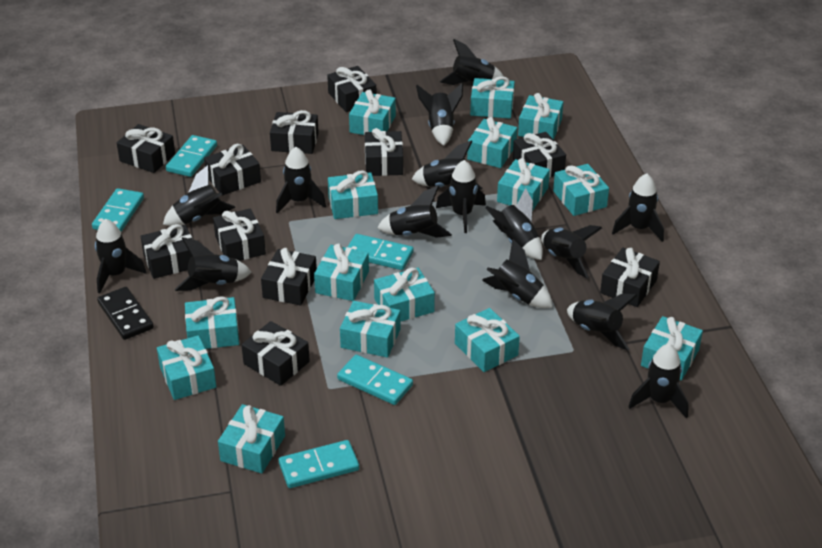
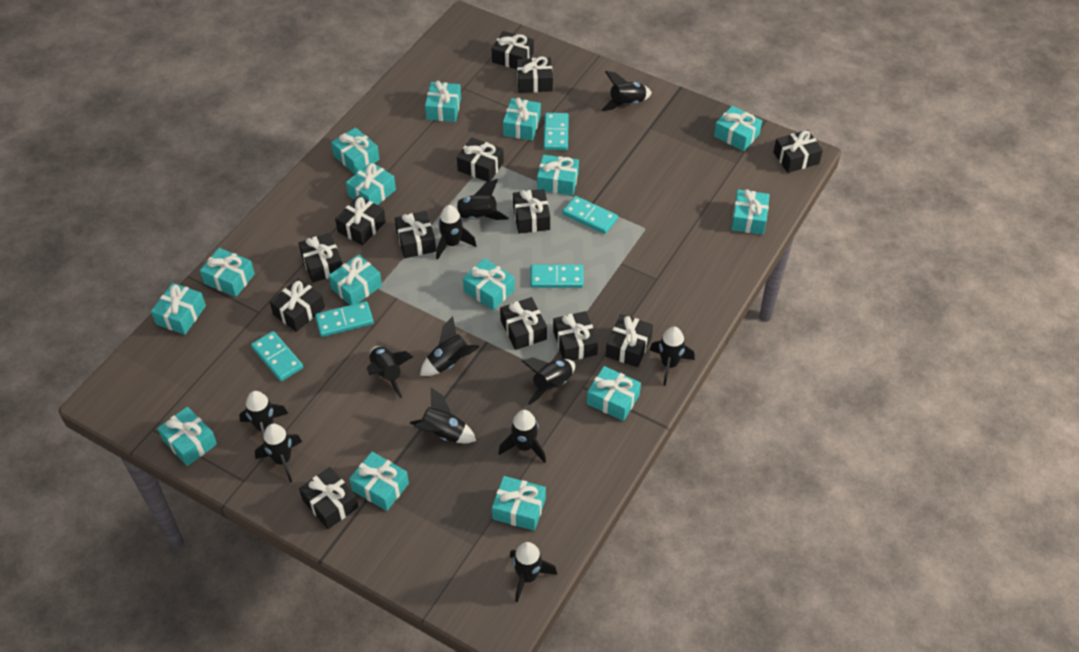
black domino: 1 -> 0
black gift: 11 -> 13
black rocket: 15 -> 12

